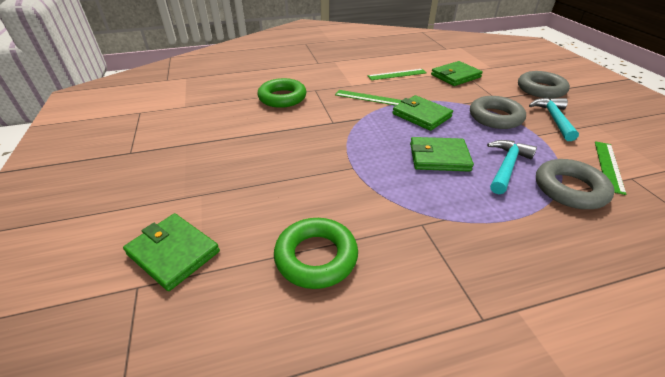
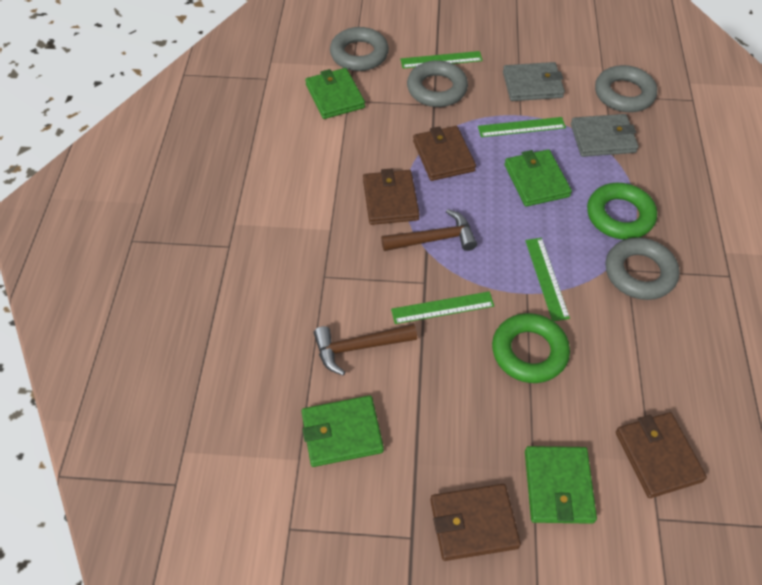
brown hammer: 0 -> 2
brown wallet: 0 -> 4
green ruler: 3 -> 4
grey ring: 3 -> 4
grey wallet: 0 -> 2
turquoise hammer: 2 -> 0

